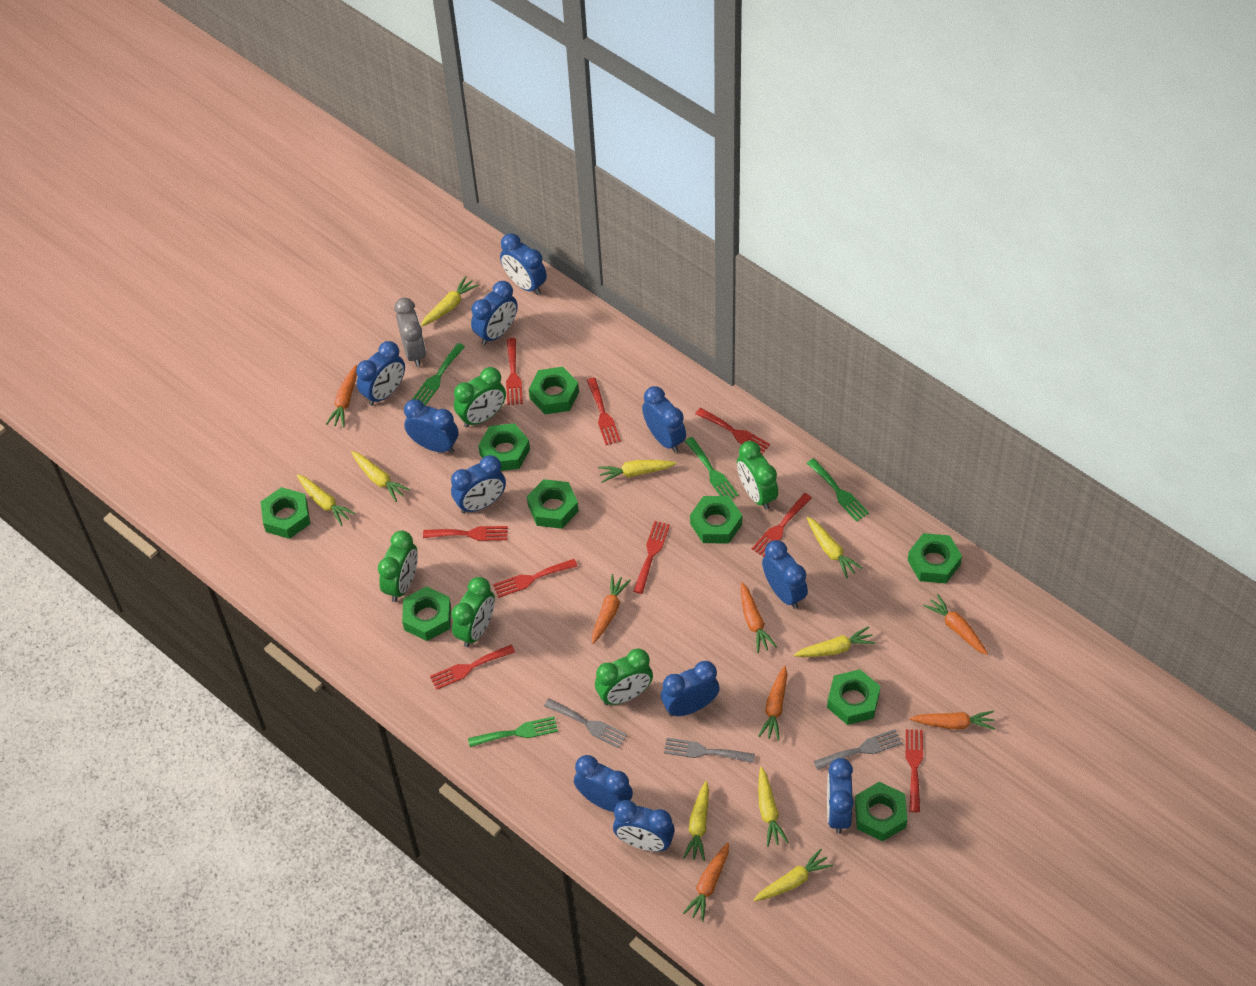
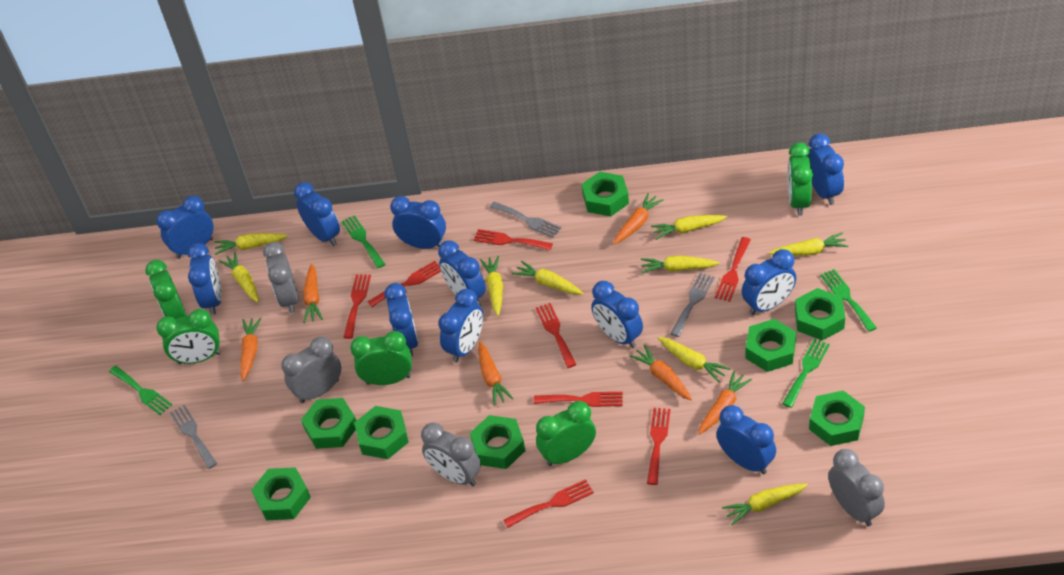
green nut: 9 -> 8
grey clock: 1 -> 4
orange carrot: 7 -> 6
red fork: 9 -> 8

